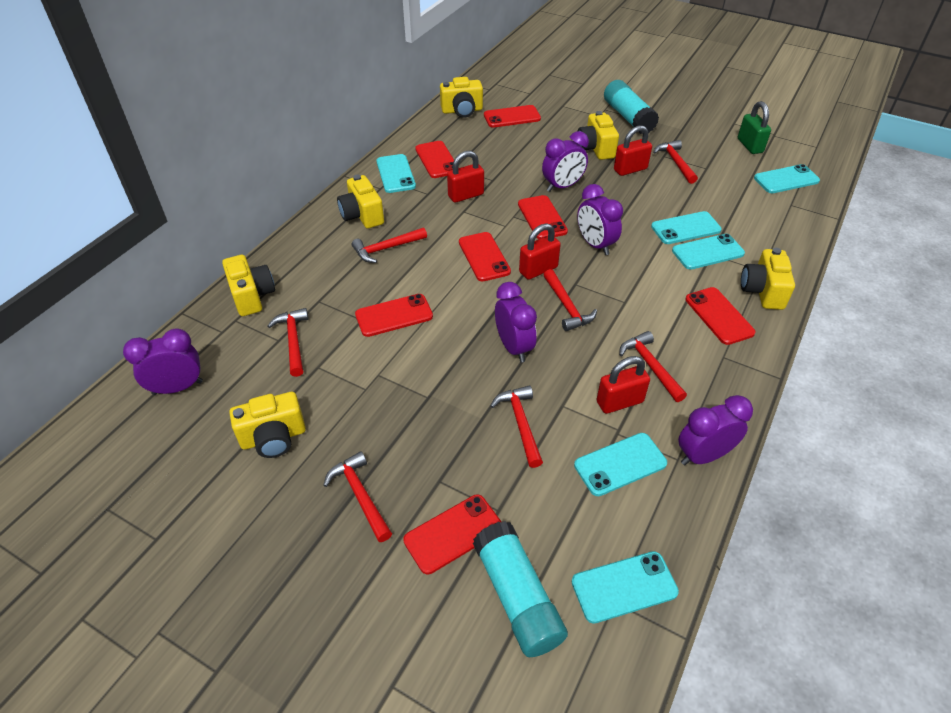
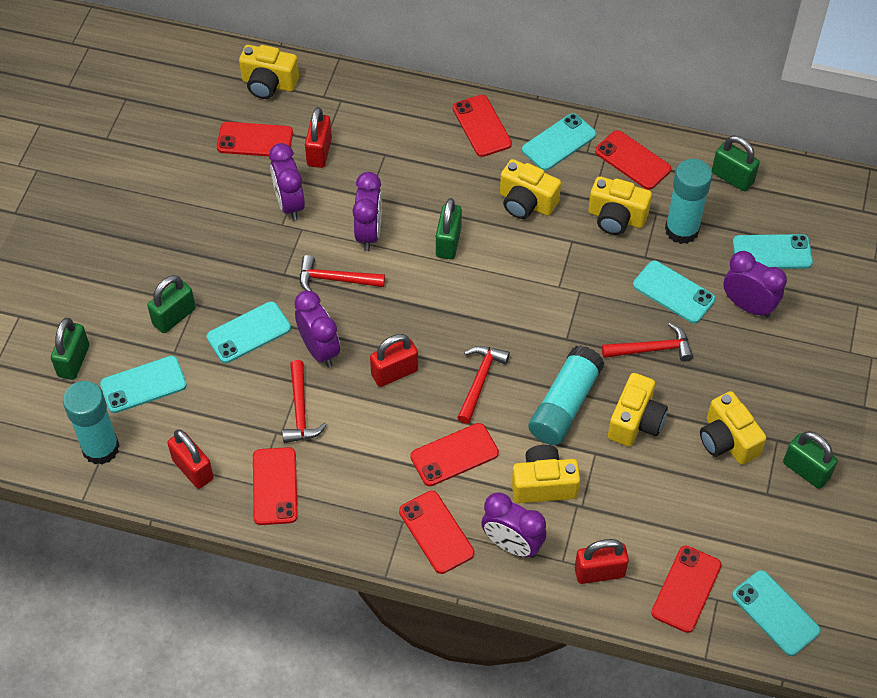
green padlock: 1 -> 5
red hammer: 7 -> 4
turquoise glue stick: 2 -> 3

